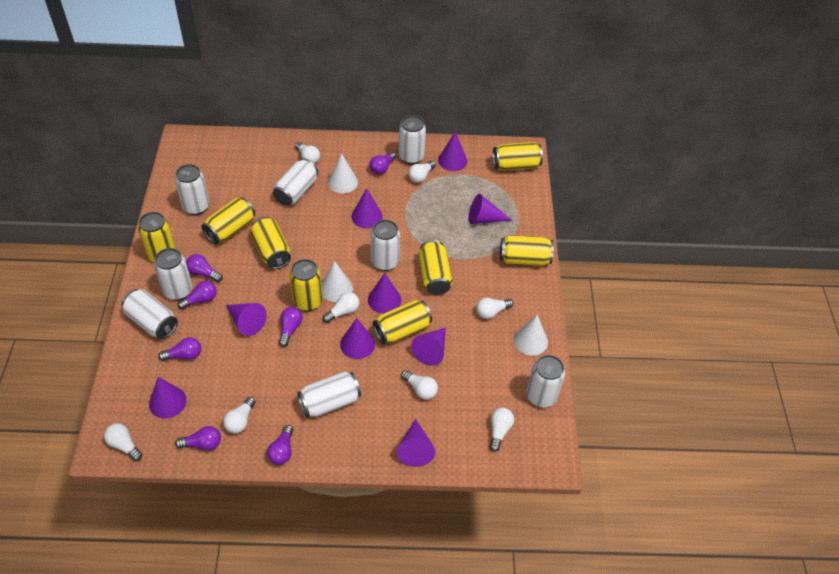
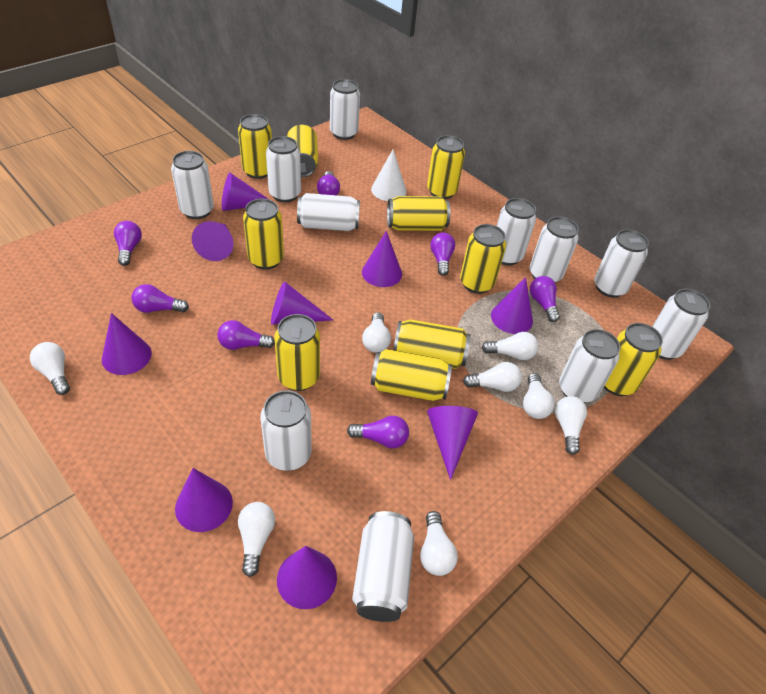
white can: 8 -> 11
white cone: 3 -> 1
yellow can: 8 -> 10

